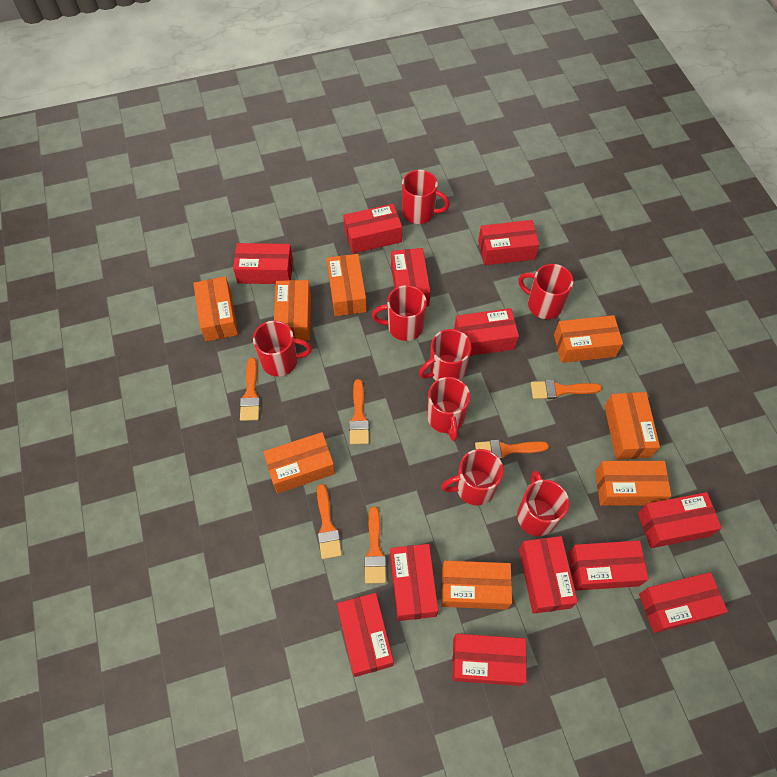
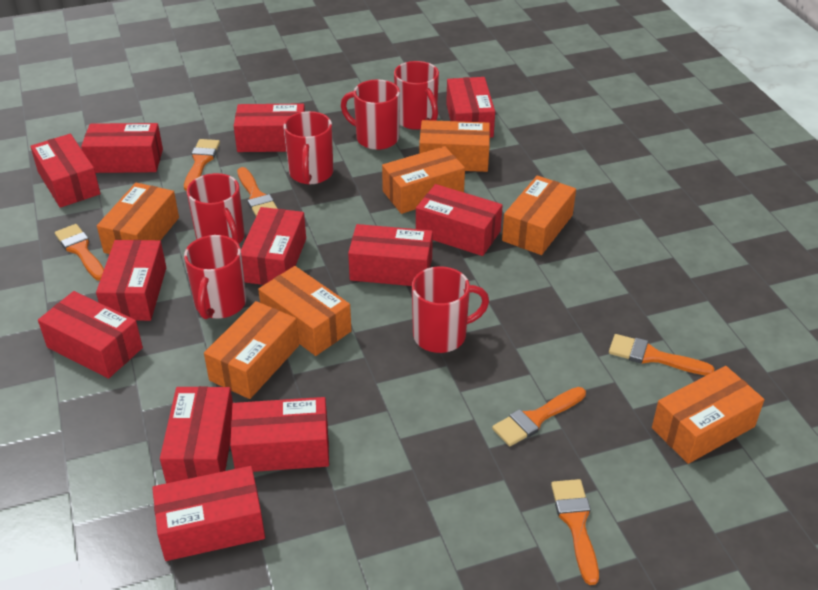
orange box: 8 -> 7
red mug: 8 -> 6

